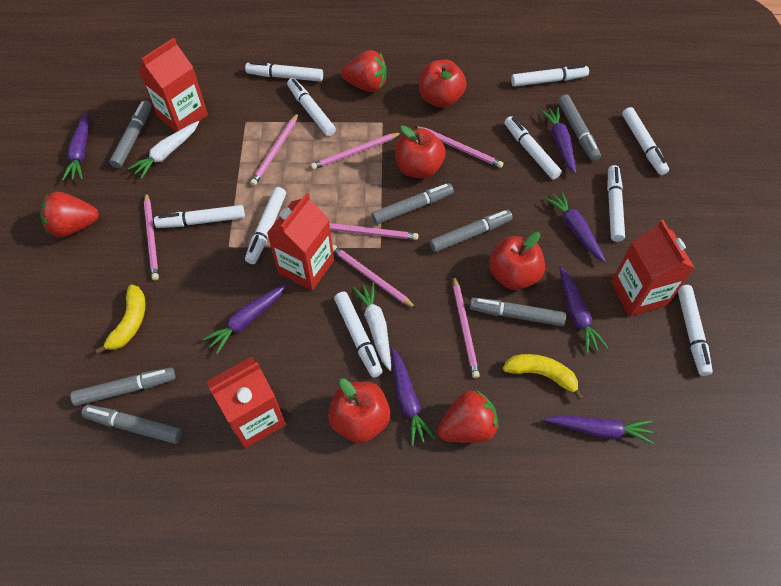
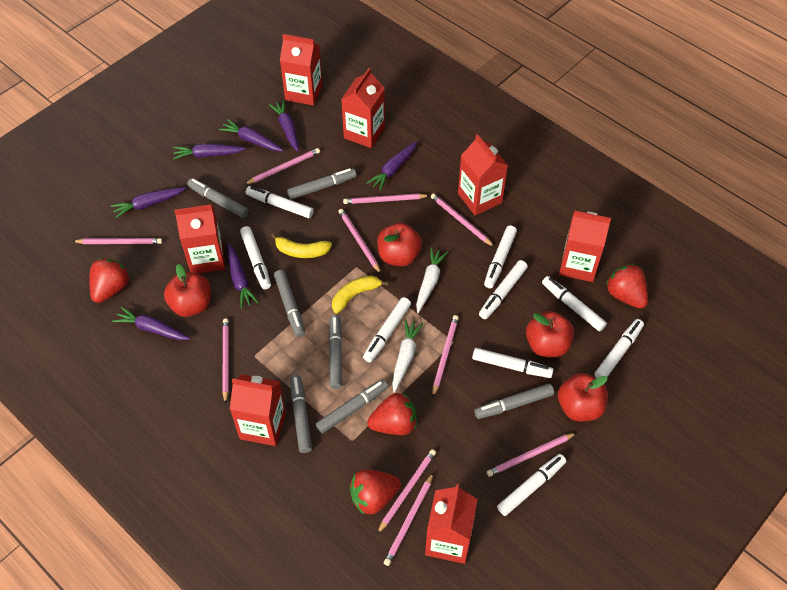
pink pencil: 7 -> 10
red carton: 4 -> 7
red strawberry: 3 -> 4
white marker: 10 -> 9

